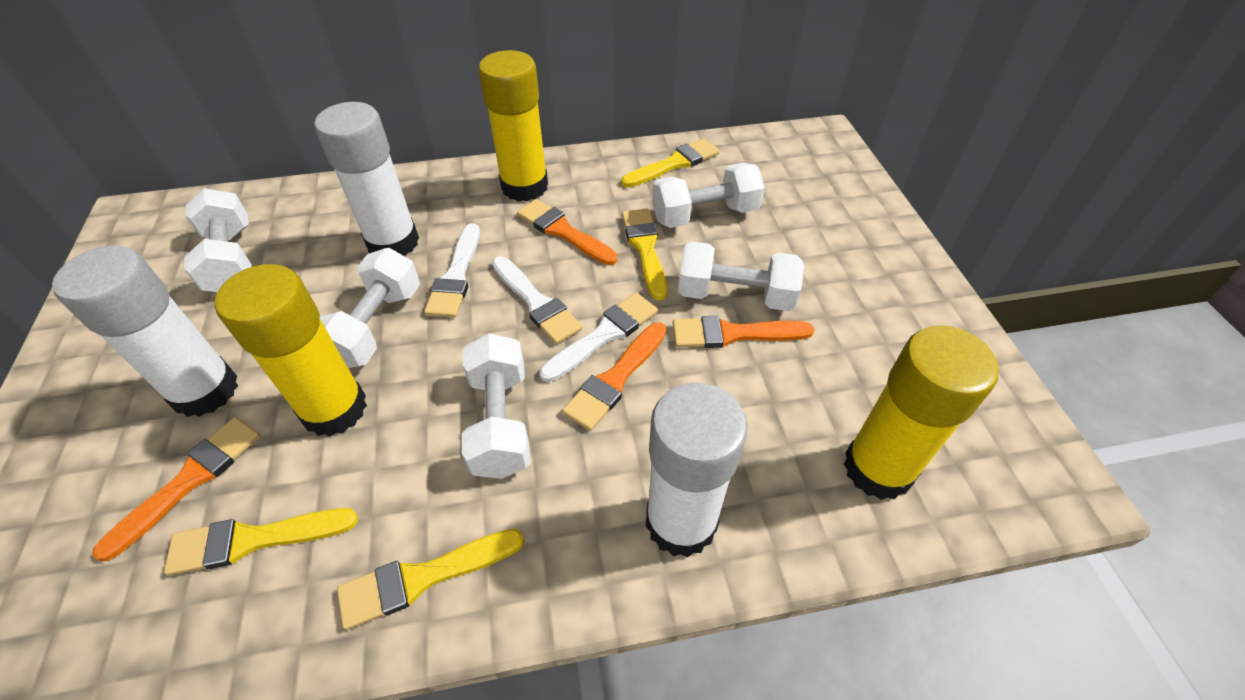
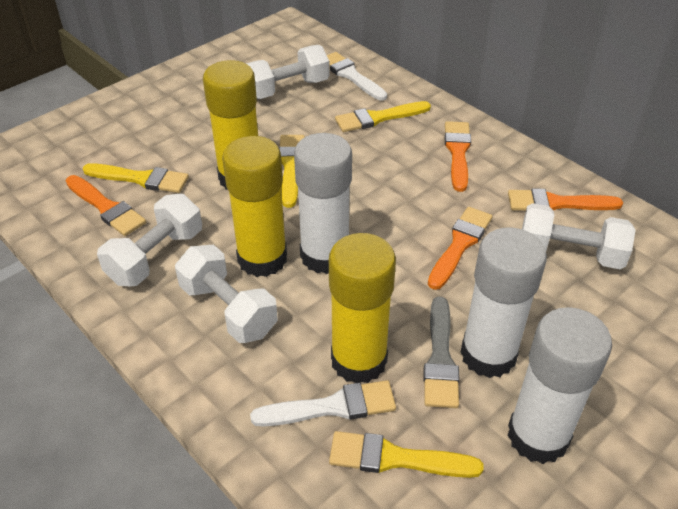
grey brush: 0 -> 1
white brush: 3 -> 2
white dumbbell: 5 -> 4

